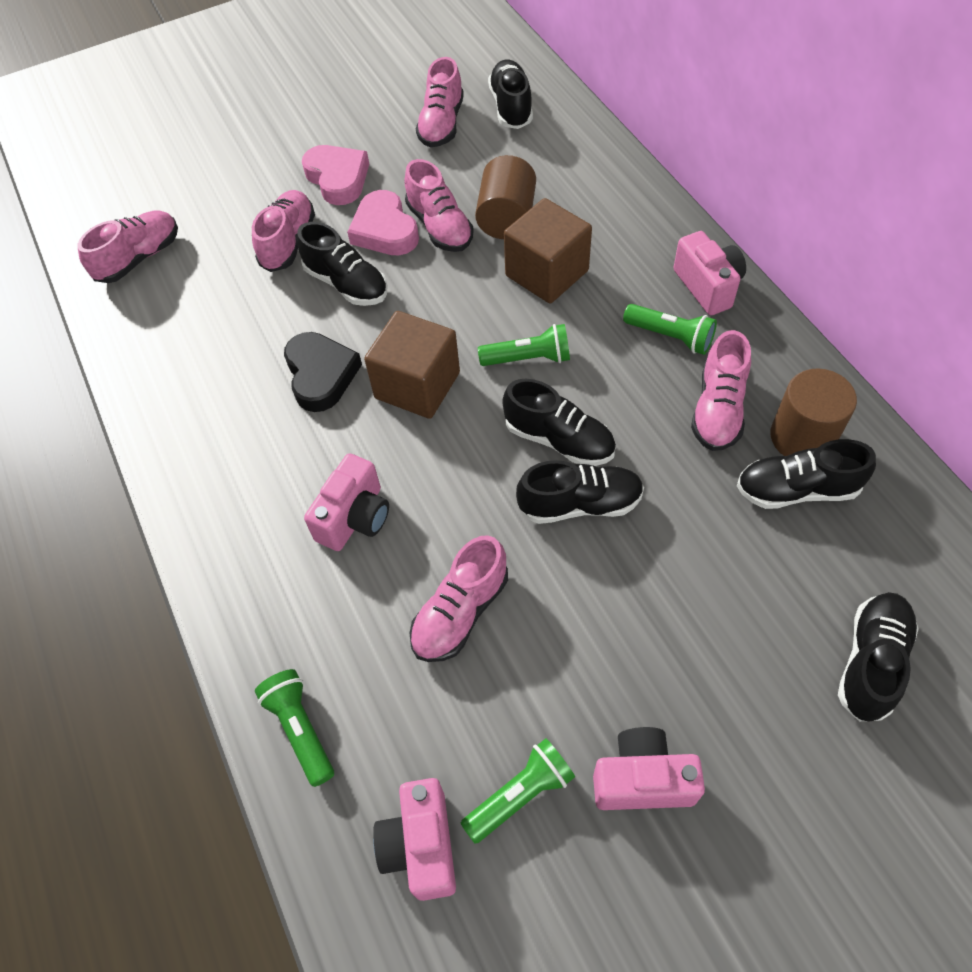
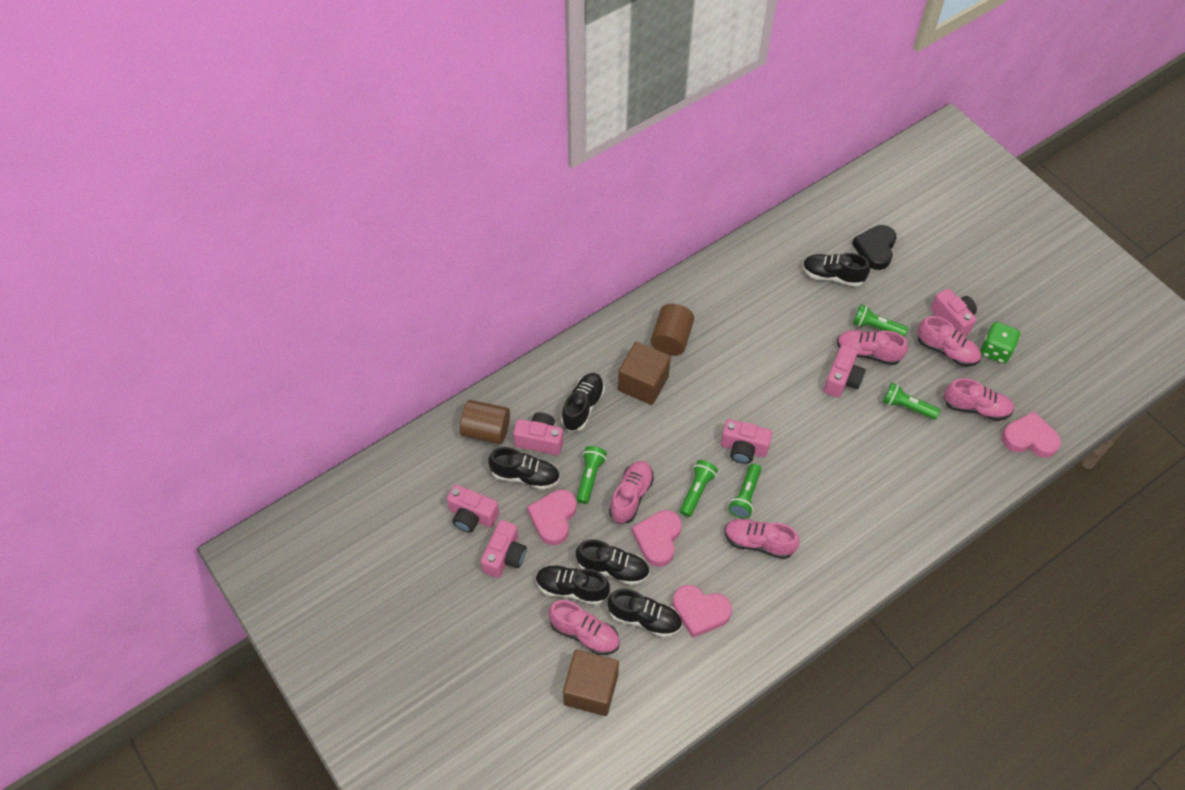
green dice: 0 -> 1
green flashlight: 4 -> 5
pink camera: 4 -> 6
pink heart: 2 -> 4

